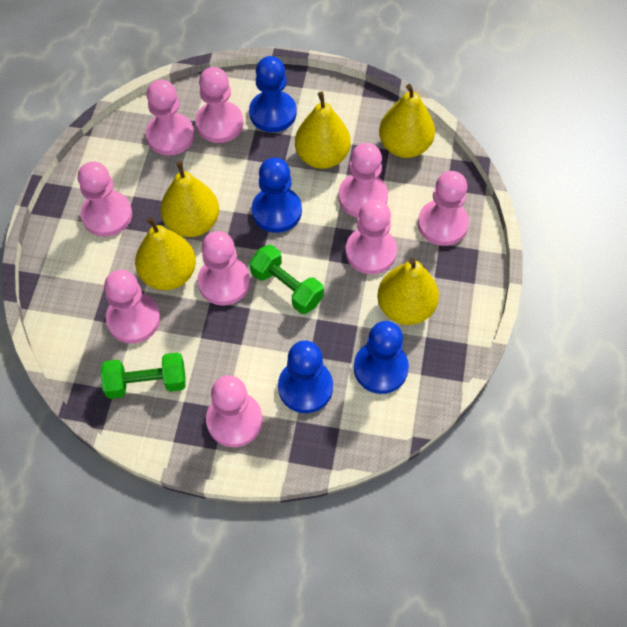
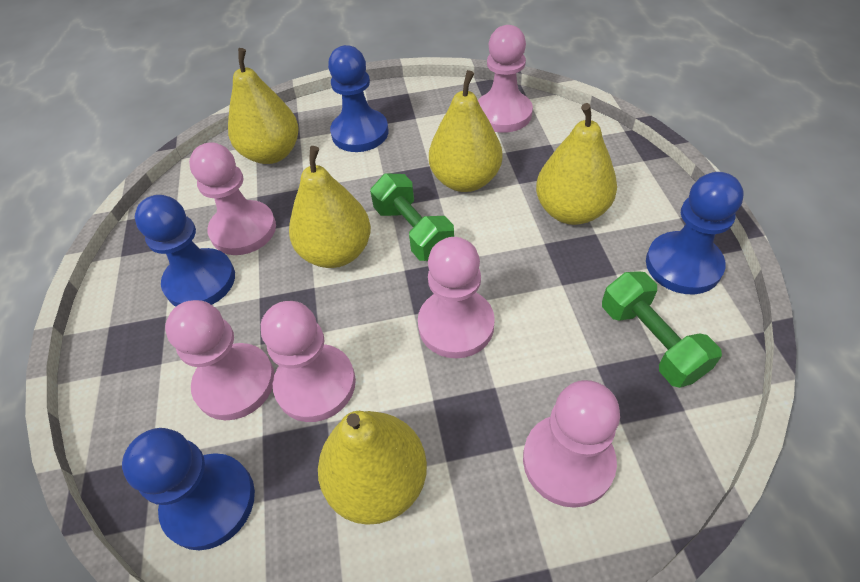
pink pawn: 9 -> 6

